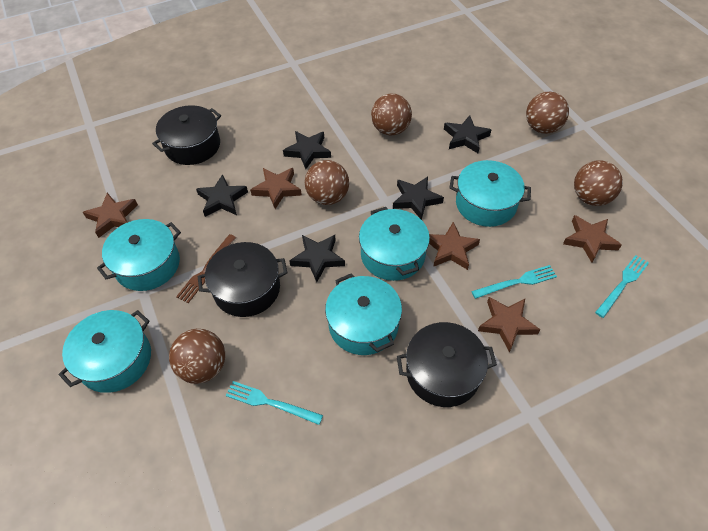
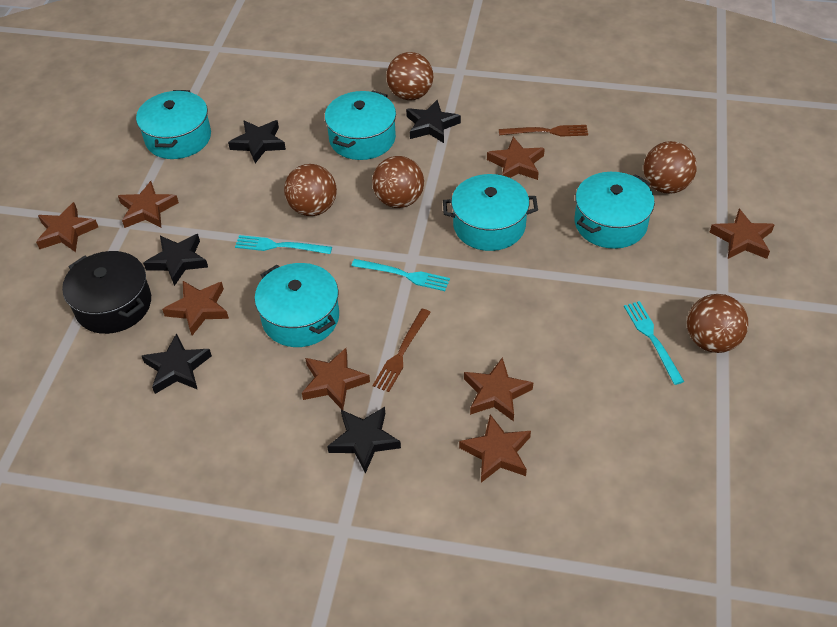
black pot: 3 -> 1
brown fork: 1 -> 2
brown star: 5 -> 8

